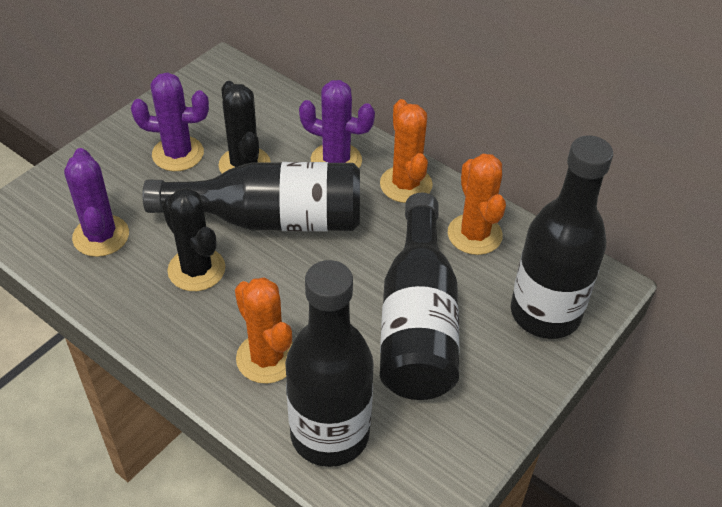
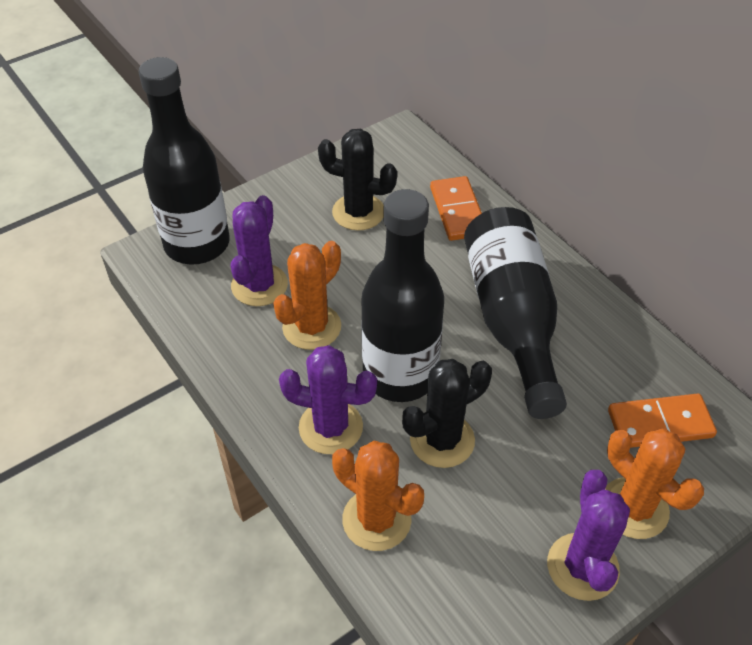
black bottle: 4 -> 3
orange domino: 0 -> 2

